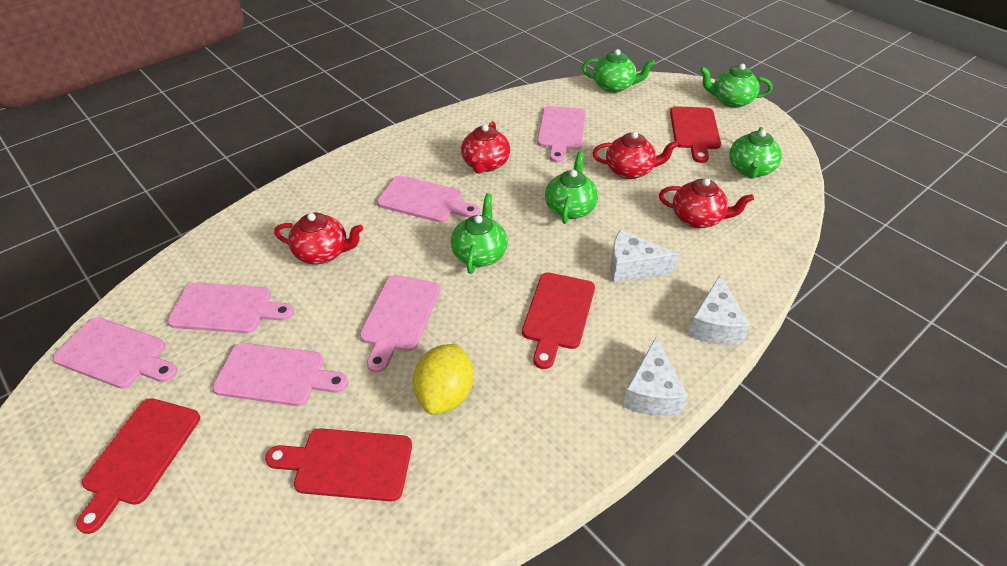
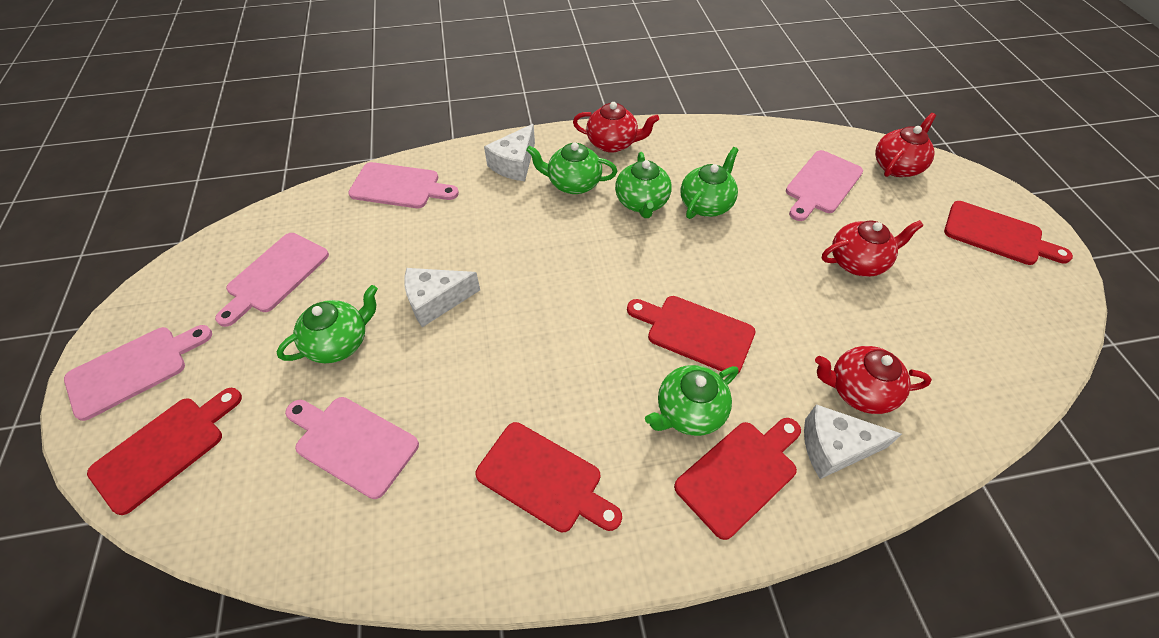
pink cutting board: 6 -> 5
red cutting board: 4 -> 5
yellow lemon: 1 -> 0

